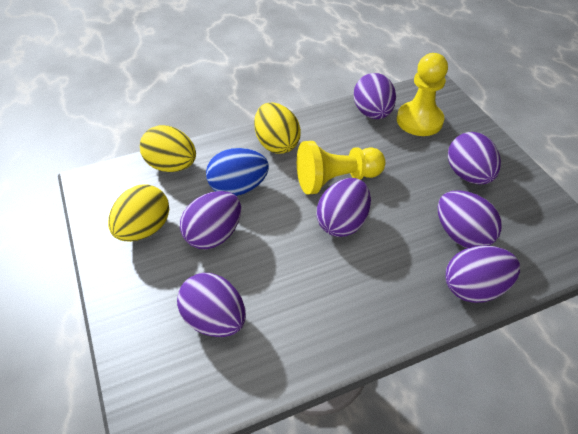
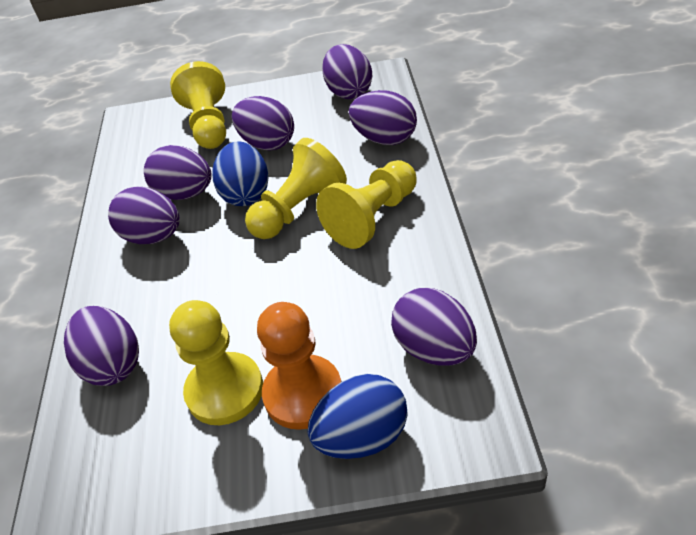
blue egg: 1 -> 2
orange pawn: 0 -> 1
yellow egg: 3 -> 0
yellow pawn: 2 -> 4

